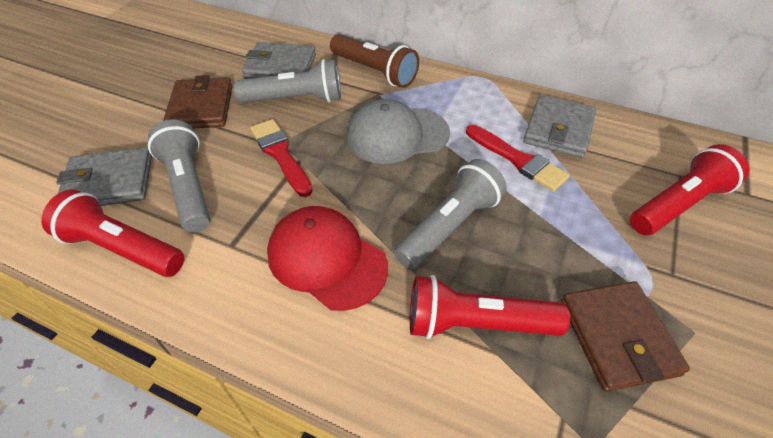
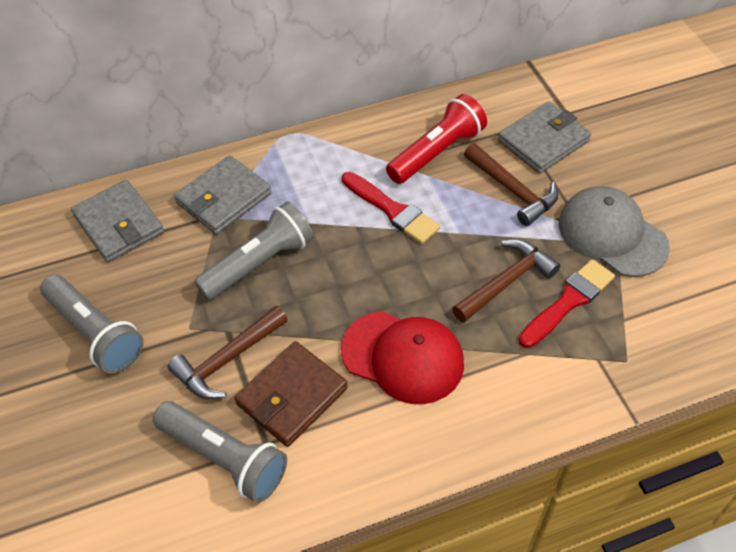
brown flashlight: 1 -> 0
brown hammer: 0 -> 3
brown wallet: 2 -> 1
red flashlight: 3 -> 1

